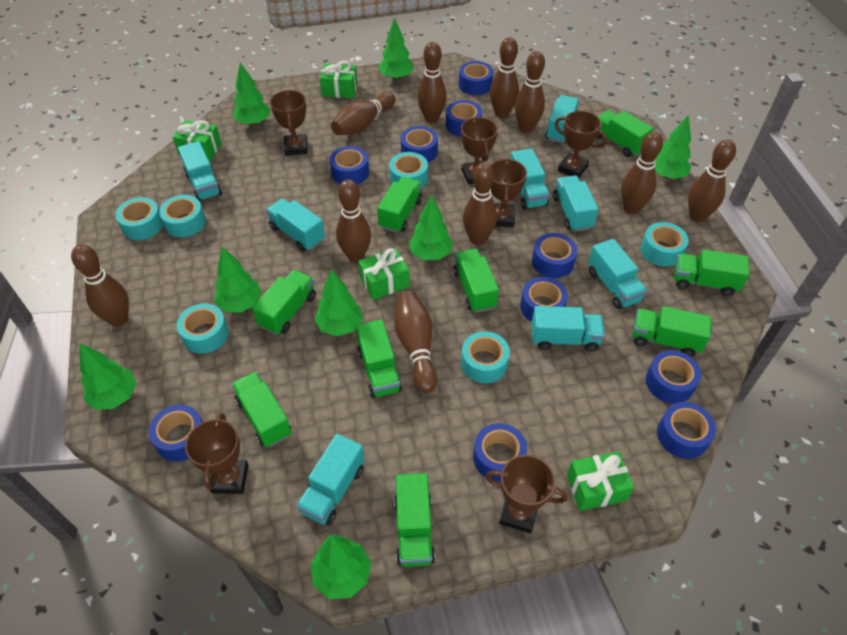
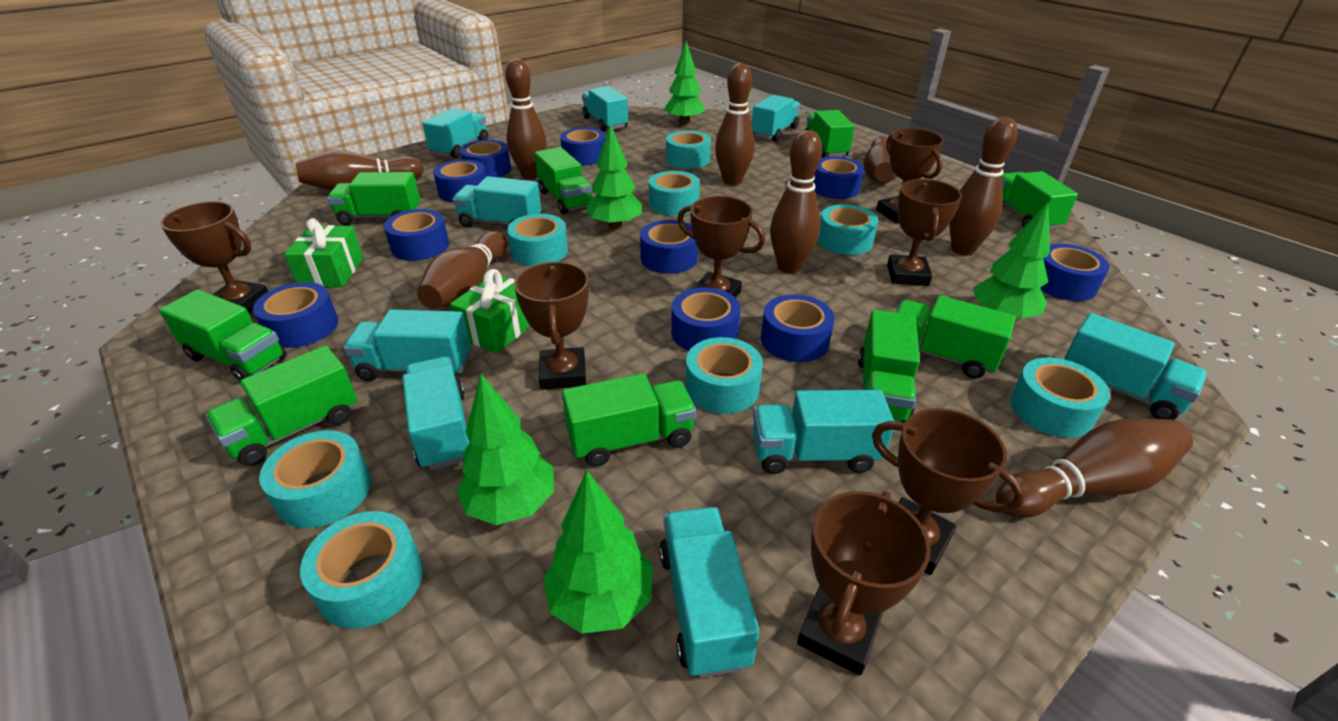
brown bowling pin: 10 -> 8
brown trophy: 6 -> 7
green gift: 4 -> 2
green tree: 8 -> 5
turquoise tape: 6 -> 8
turquoise truck: 8 -> 9

